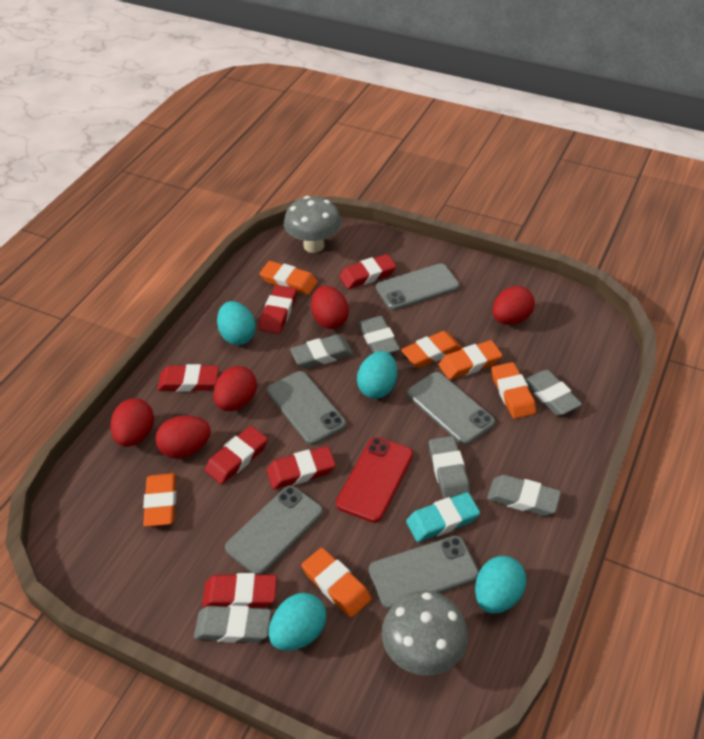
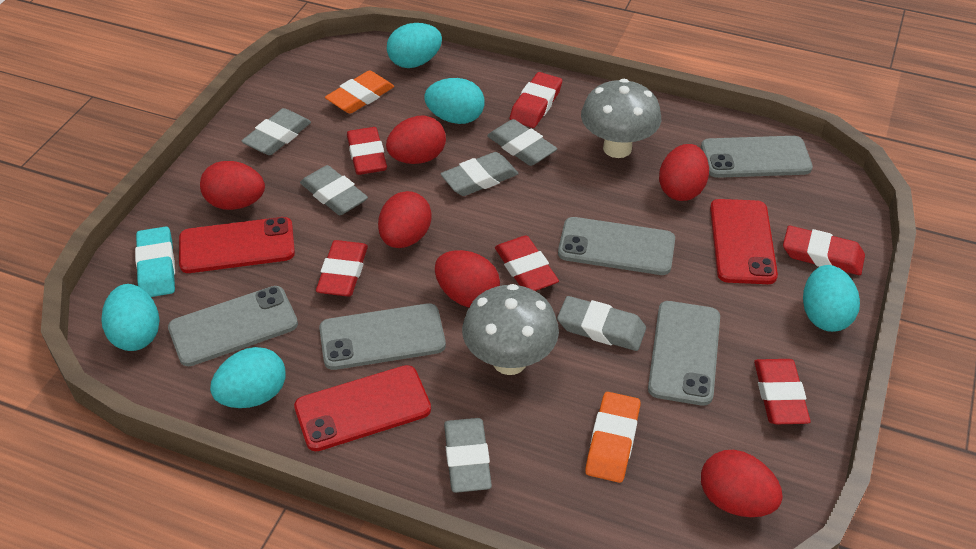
orange eraser: 6 -> 2
red egg: 5 -> 6
red phone: 1 -> 3
turquoise egg: 4 -> 5

